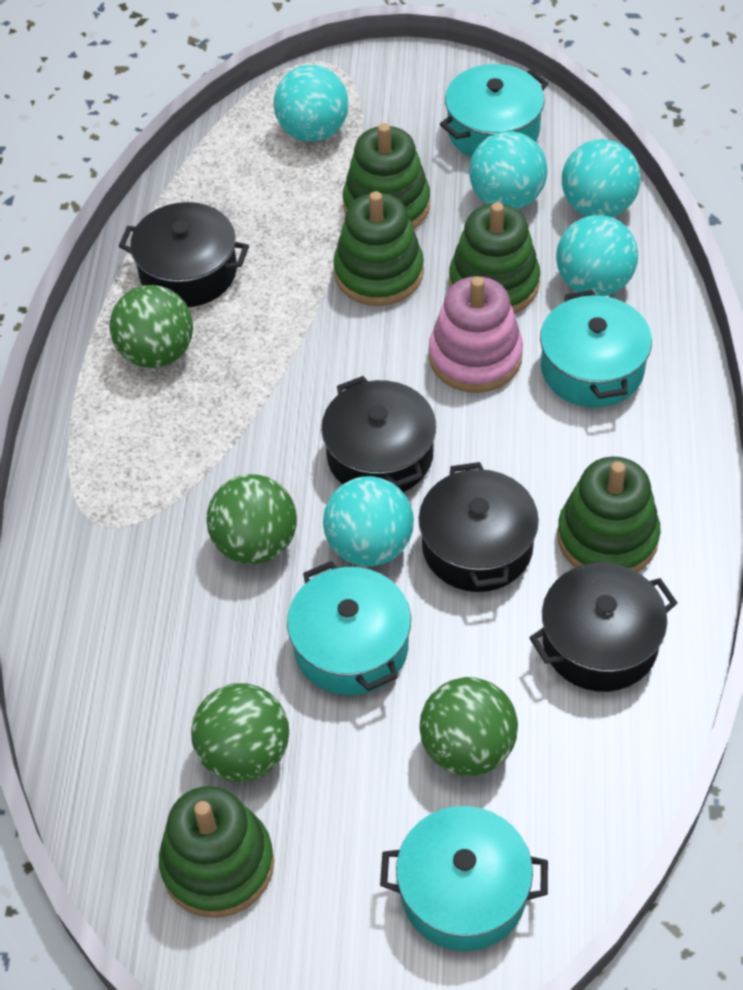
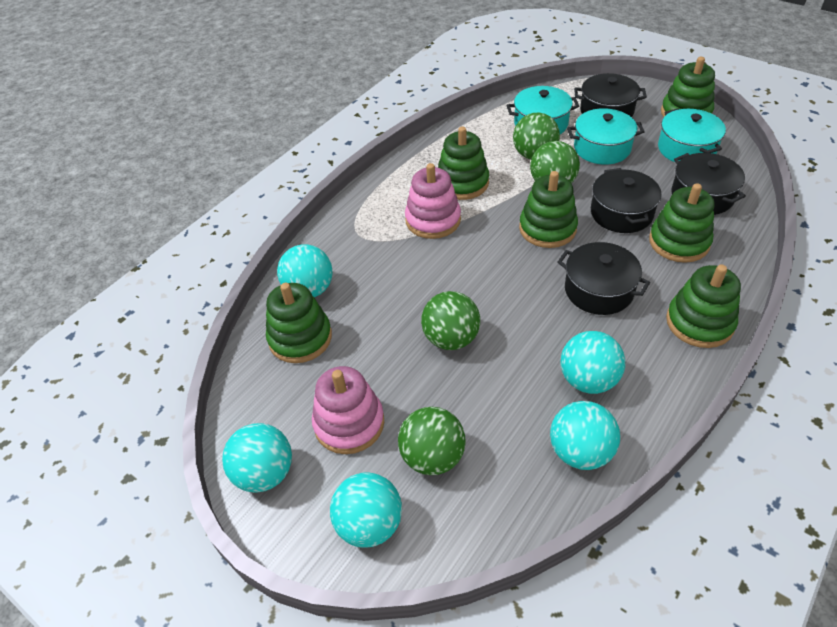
green stacking toy: 5 -> 6
pink stacking toy: 1 -> 2
turquoise pot: 4 -> 3

